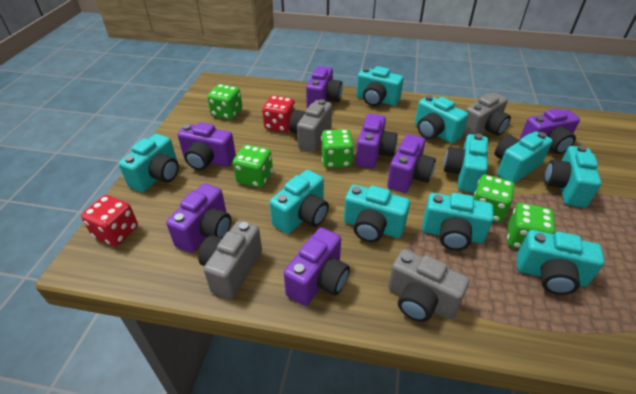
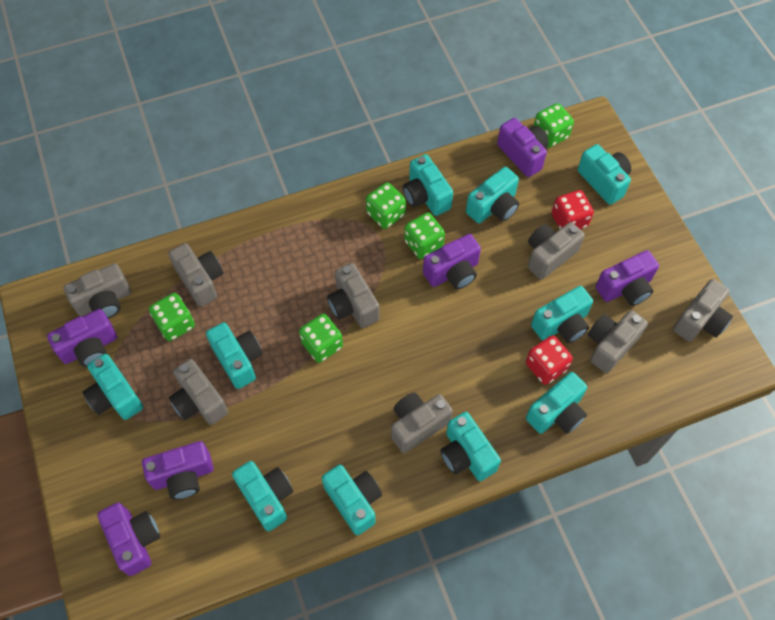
grey camera: 4 -> 8
purple camera: 7 -> 6

